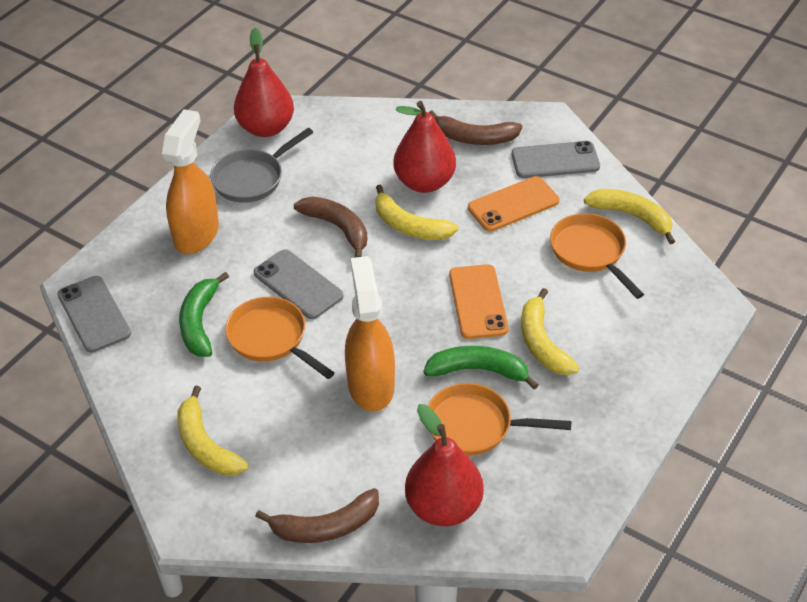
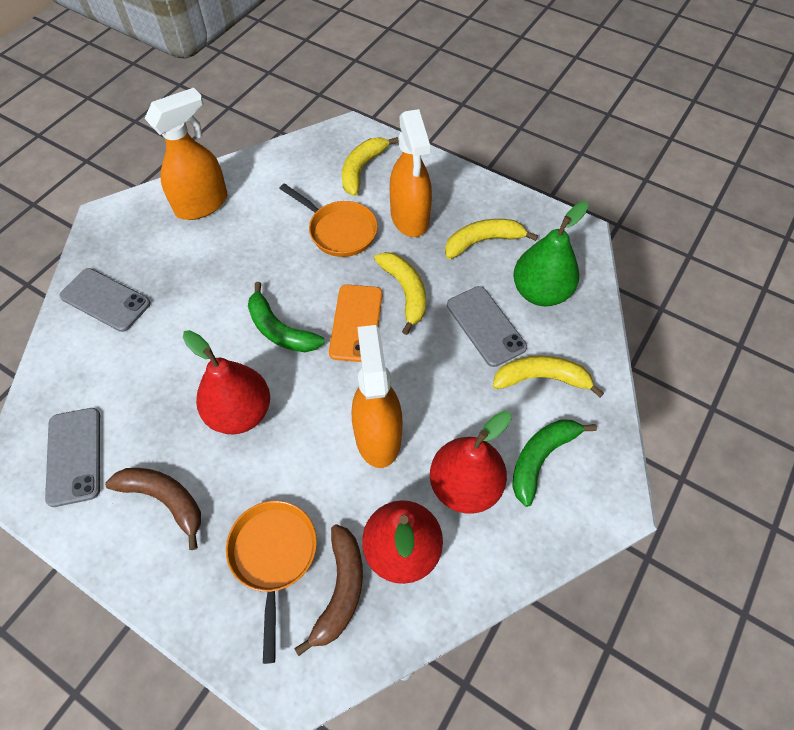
brown banana: 3 -> 2
green pear: 0 -> 1
grey pan: 1 -> 0
orange pan: 3 -> 2
orange phone: 2 -> 1
orange spray bottle: 2 -> 3

